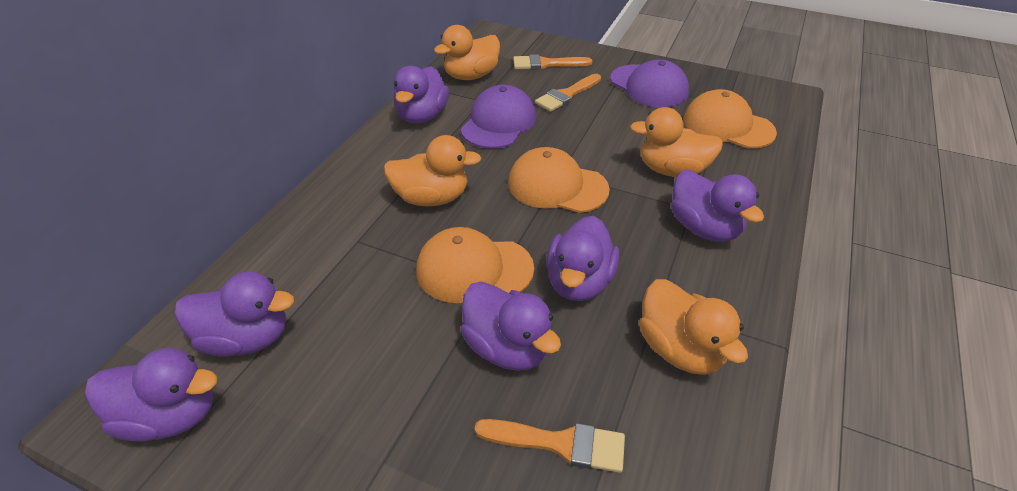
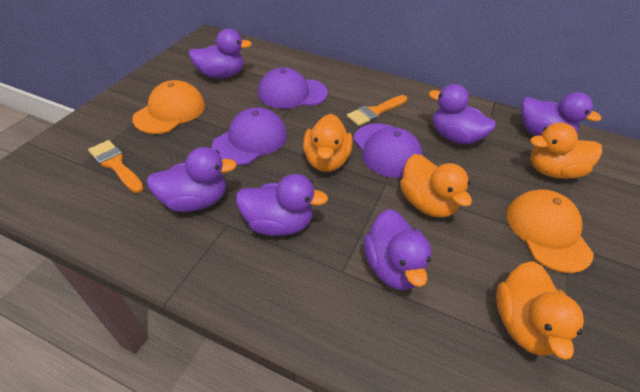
orange brush: 3 -> 2
orange cap: 3 -> 2
purple cap: 2 -> 3

